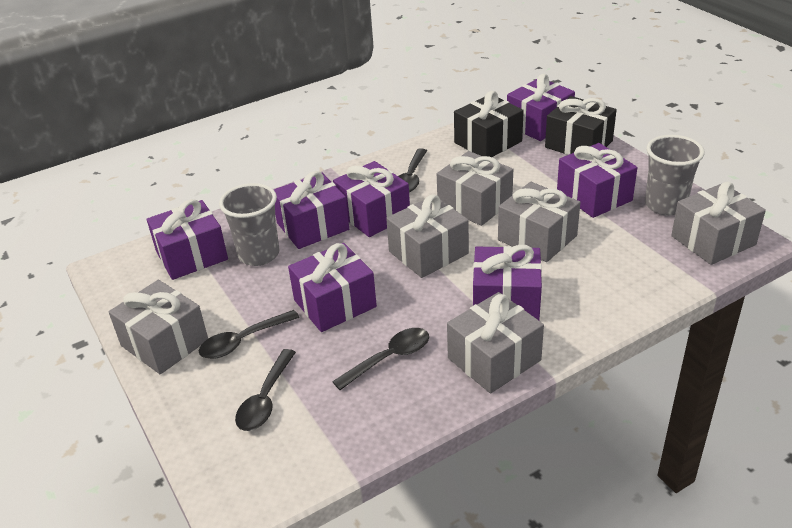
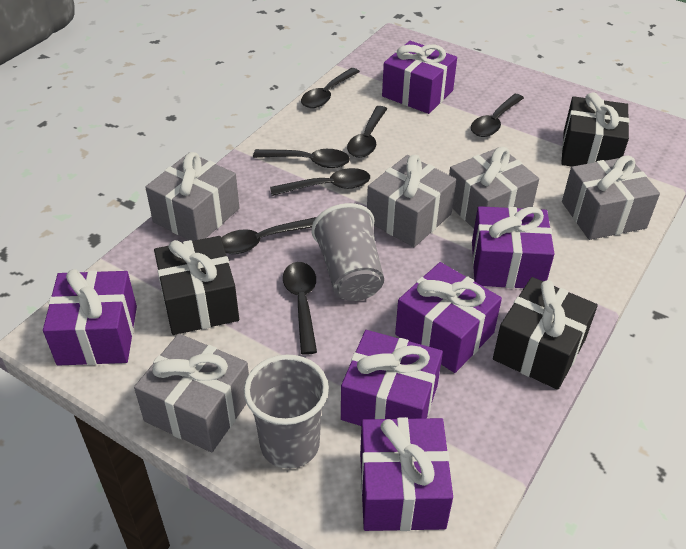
black gift: 2 -> 3
black spoon: 4 -> 7
grey gift: 6 -> 5
purple gift: 7 -> 6

